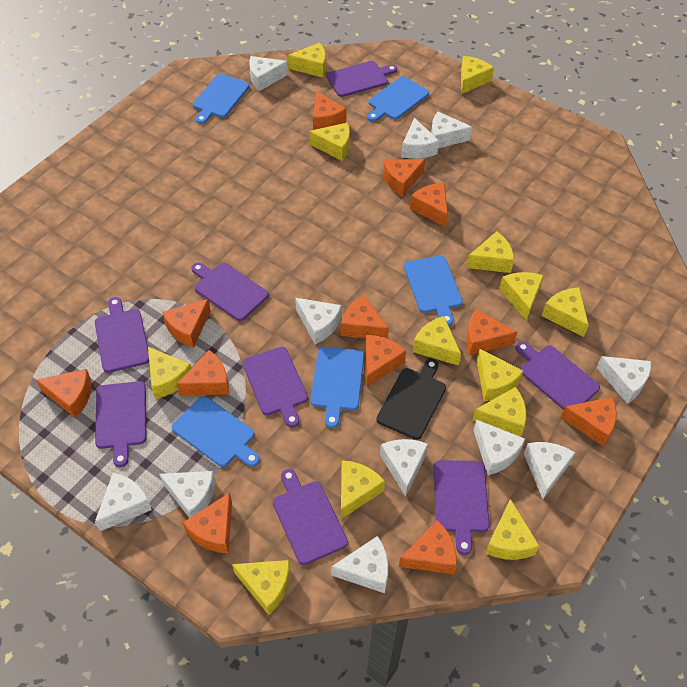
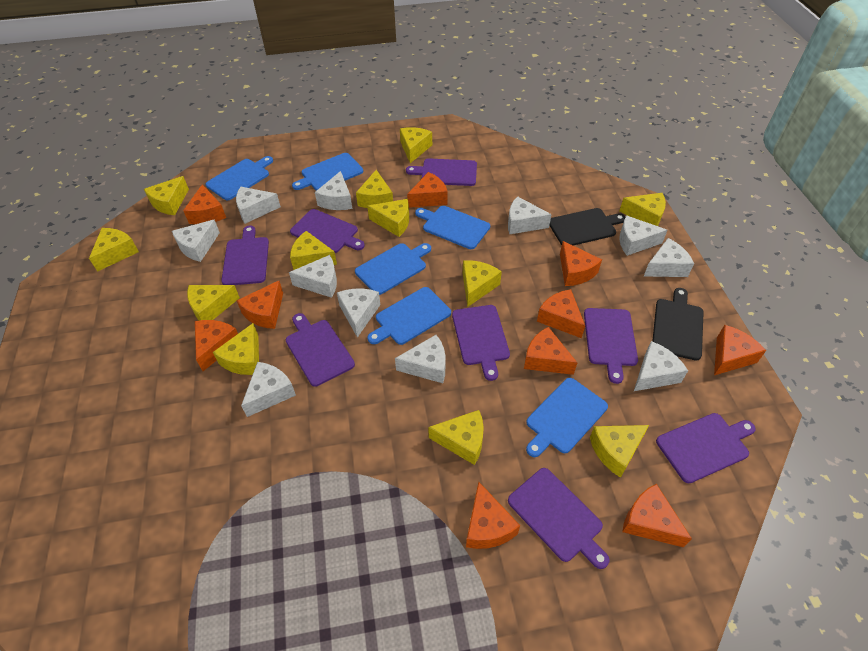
black cutting board: 1 -> 2
blue cutting board: 5 -> 6
orange cheese: 12 -> 10
yellow cheese: 13 -> 12

